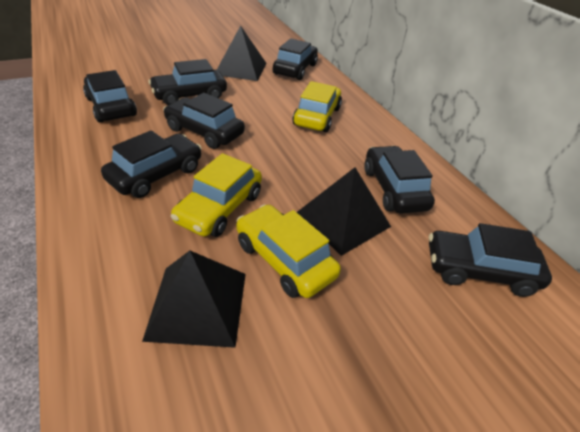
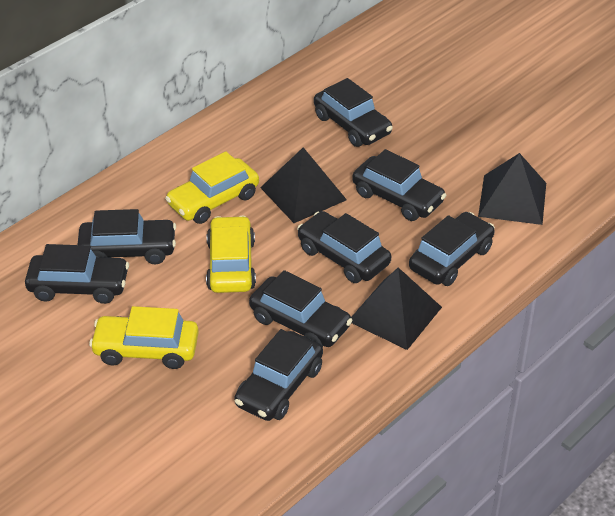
black car: 7 -> 8

